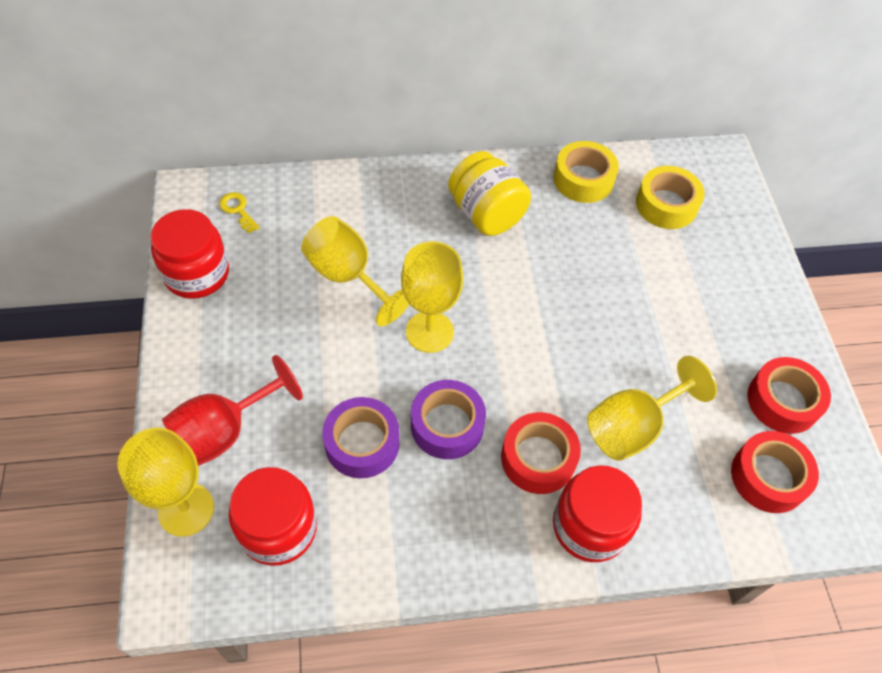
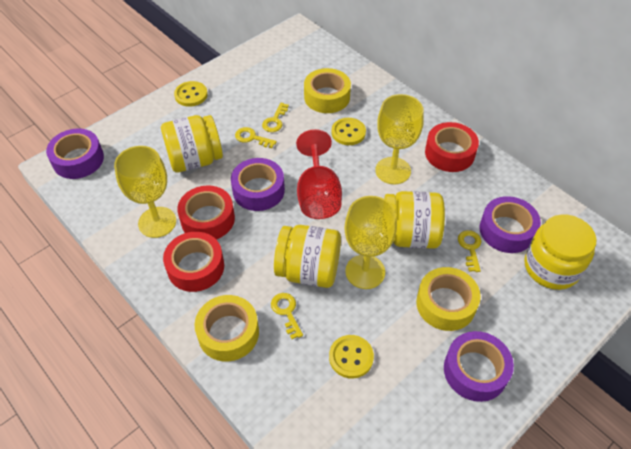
purple tape: 2 -> 4
red jar: 3 -> 0
yellow button: 0 -> 3
yellow goblet: 4 -> 3
yellow jar: 1 -> 4
yellow key: 1 -> 4
yellow tape: 2 -> 3

